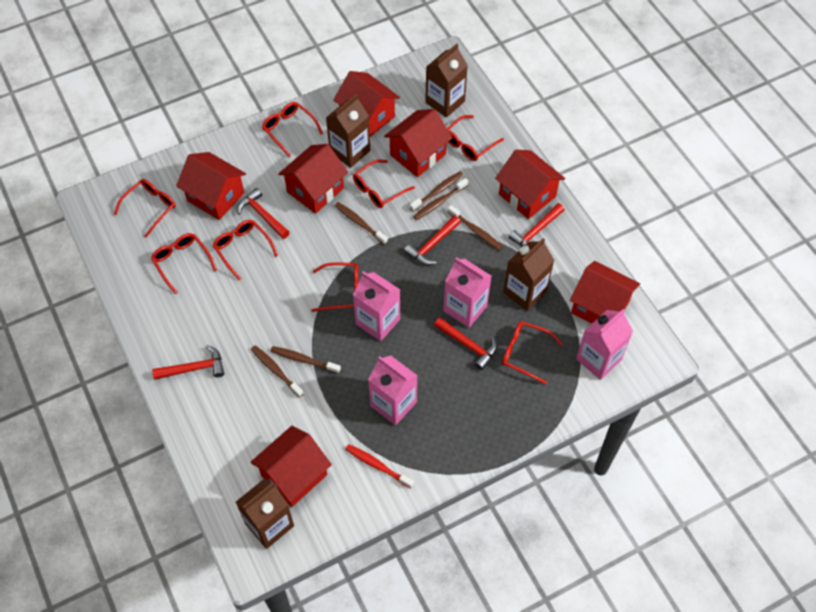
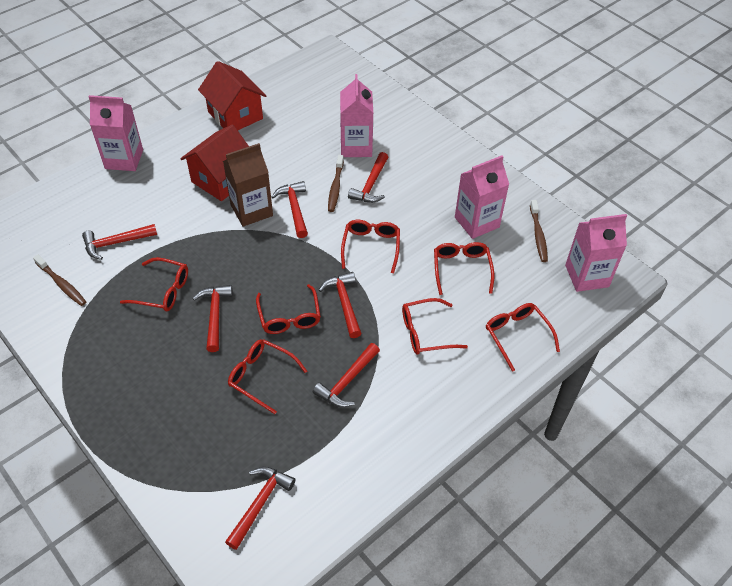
brown carton: 4 -> 1
brown toothbrush: 6 -> 3
red glasses: 8 -> 7
red hammer: 5 -> 7
red house: 7 -> 2
red toothbrush: 1 -> 0

